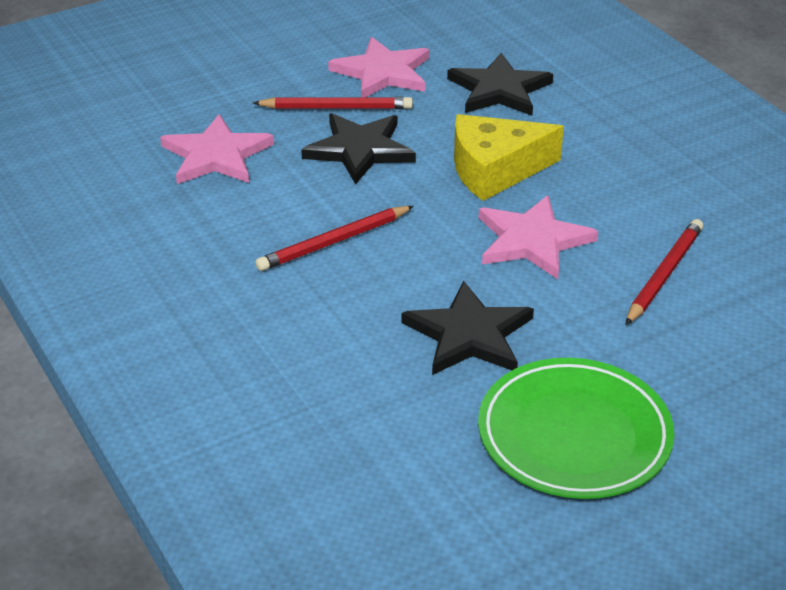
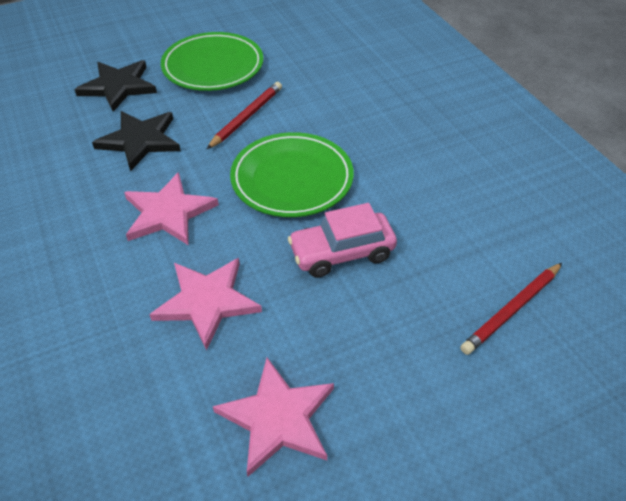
black star: 3 -> 2
green plate: 1 -> 2
pink car: 0 -> 1
red pencil: 3 -> 2
yellow cheese: 1 -> 0

